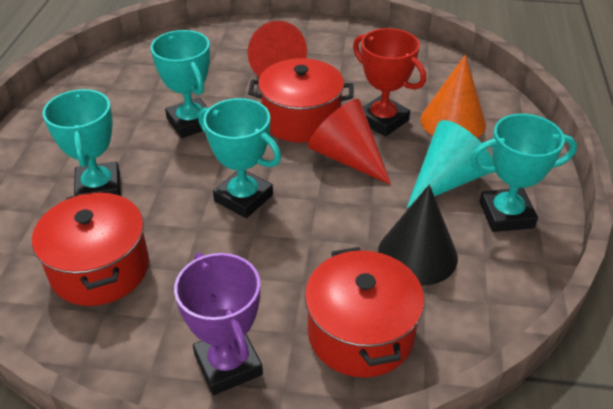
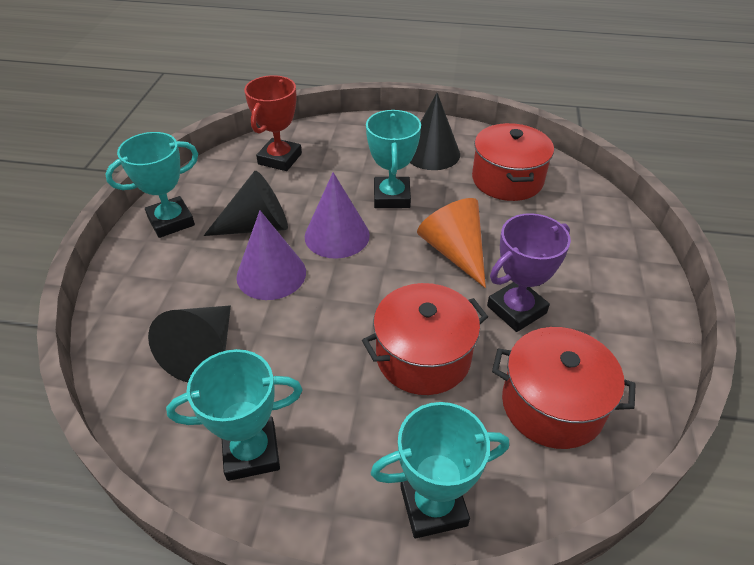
black cone: 1 -> 3
purple cone: 0 -> 2
red cone: 2 -> 0
turquoise cone: 1 -> 0

